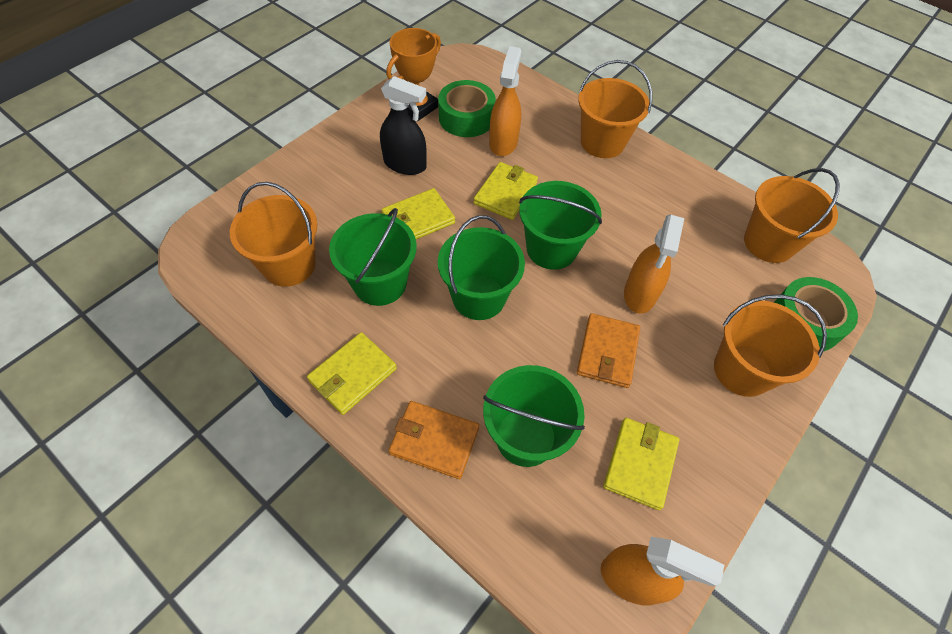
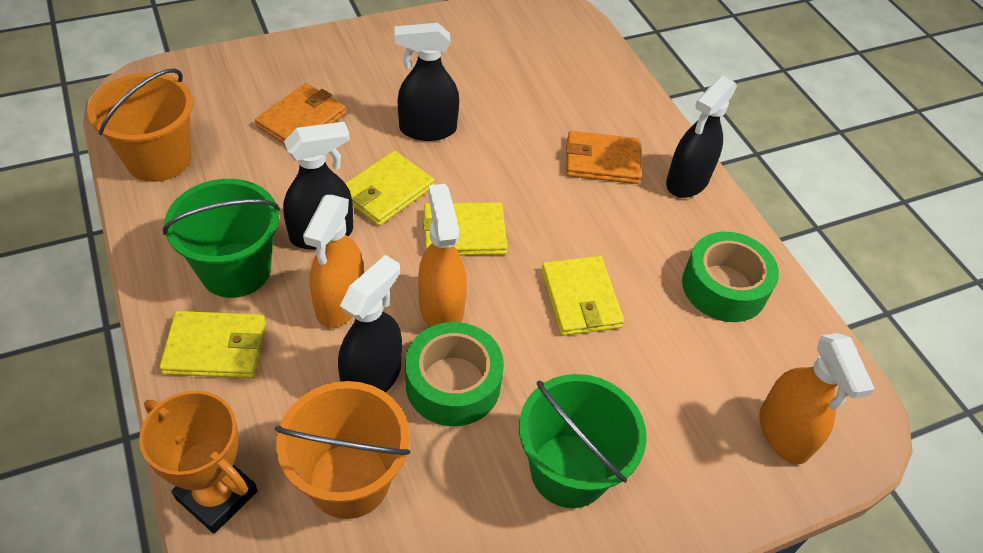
black spray bottle: 1 -> 4
green bucket: 4 -> 2
orange bucket: 4 -> 2

